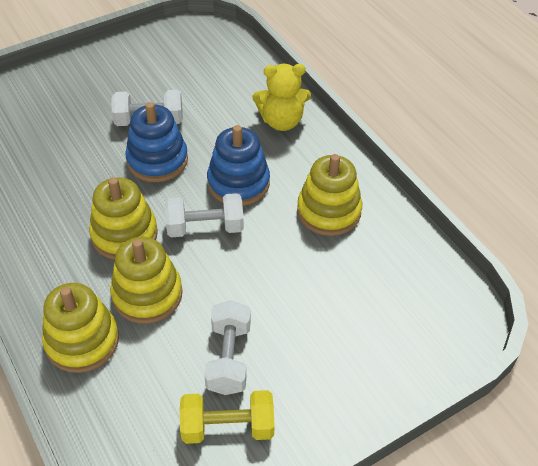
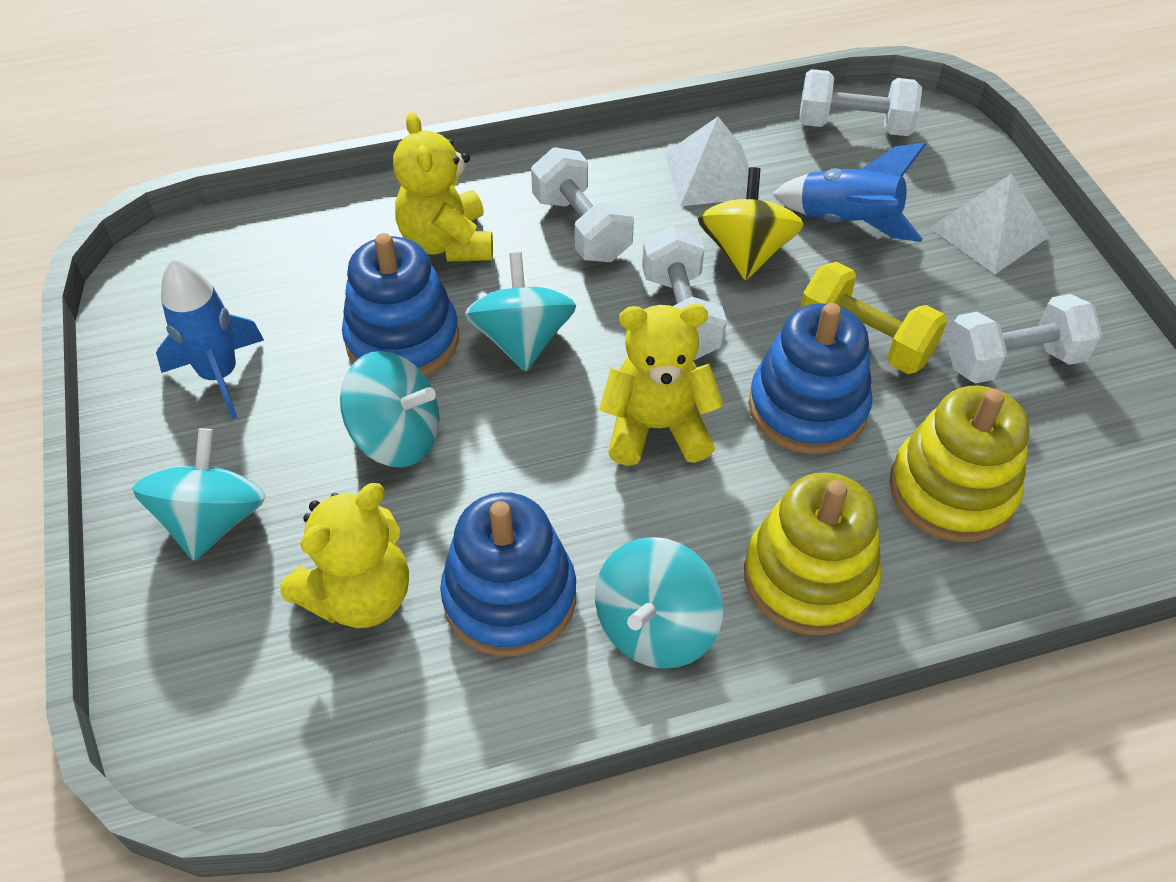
blue rocket: 0 -> 2
blue stacking toy: 2 -> 3
turquoise spinning top: 0 -> 4
white dumbbell: 3 -> 4
white pyramid: 0 -> 2
yellow spinning top: 0 -> 1
yellow stacking toy: 4 -> 2
yellow teddy bear: 1 -> 3

